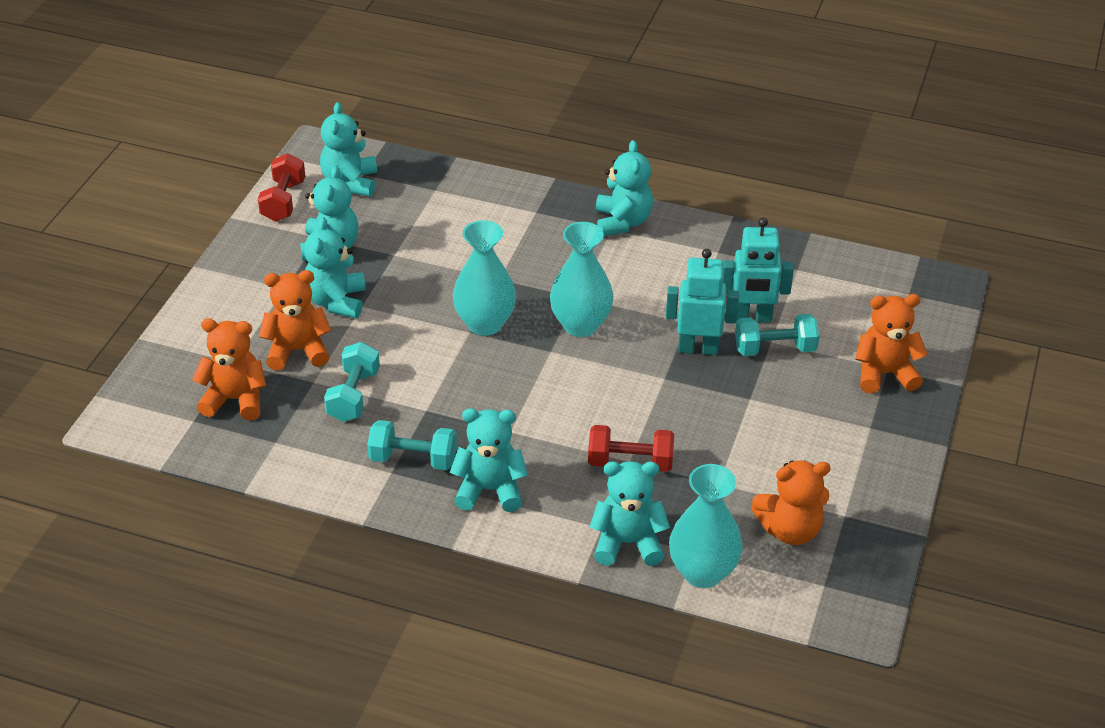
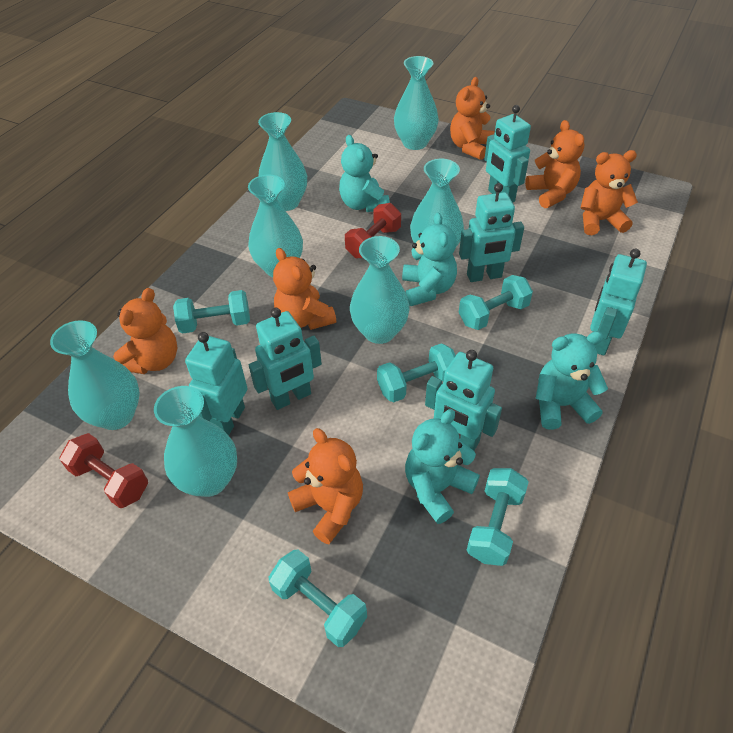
orange teddy bear: 4 -> 6
turquoise dumbbell: 3 -> 5
turquoise robot: 2 -> 6
turquoise teddy bear: 6 -> 4
turquoise vase: 3 -> 7

